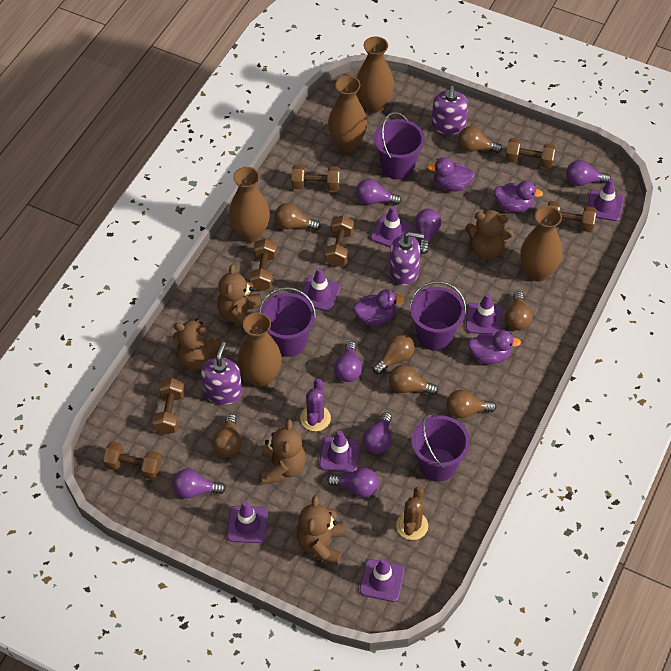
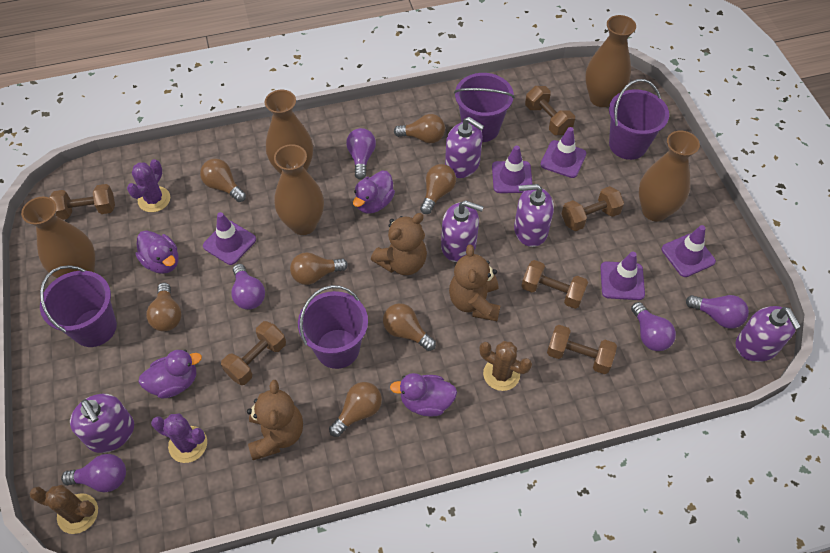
brown cactus: 1 -> 2
brown dumbbell: 7 -> 6
brown teddy bear: 5 -> 3
purple cactus: 1 -> 2
purple light bulb: 7 -> 5
purple soap dispenser: 3 -> 5
purple traffic cone: 7 -> 5

